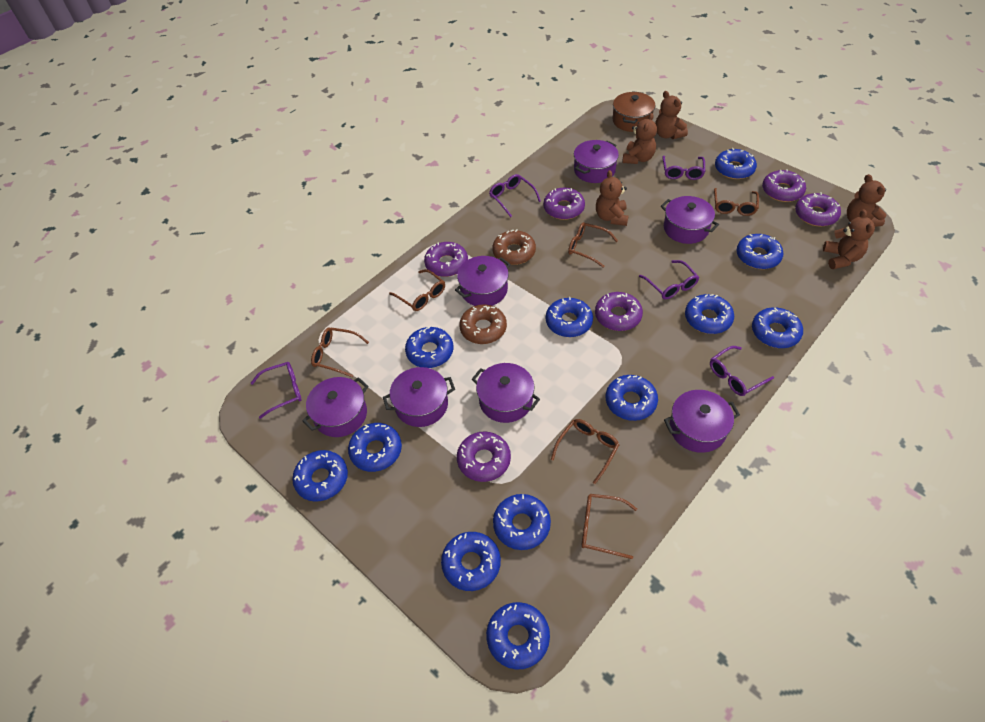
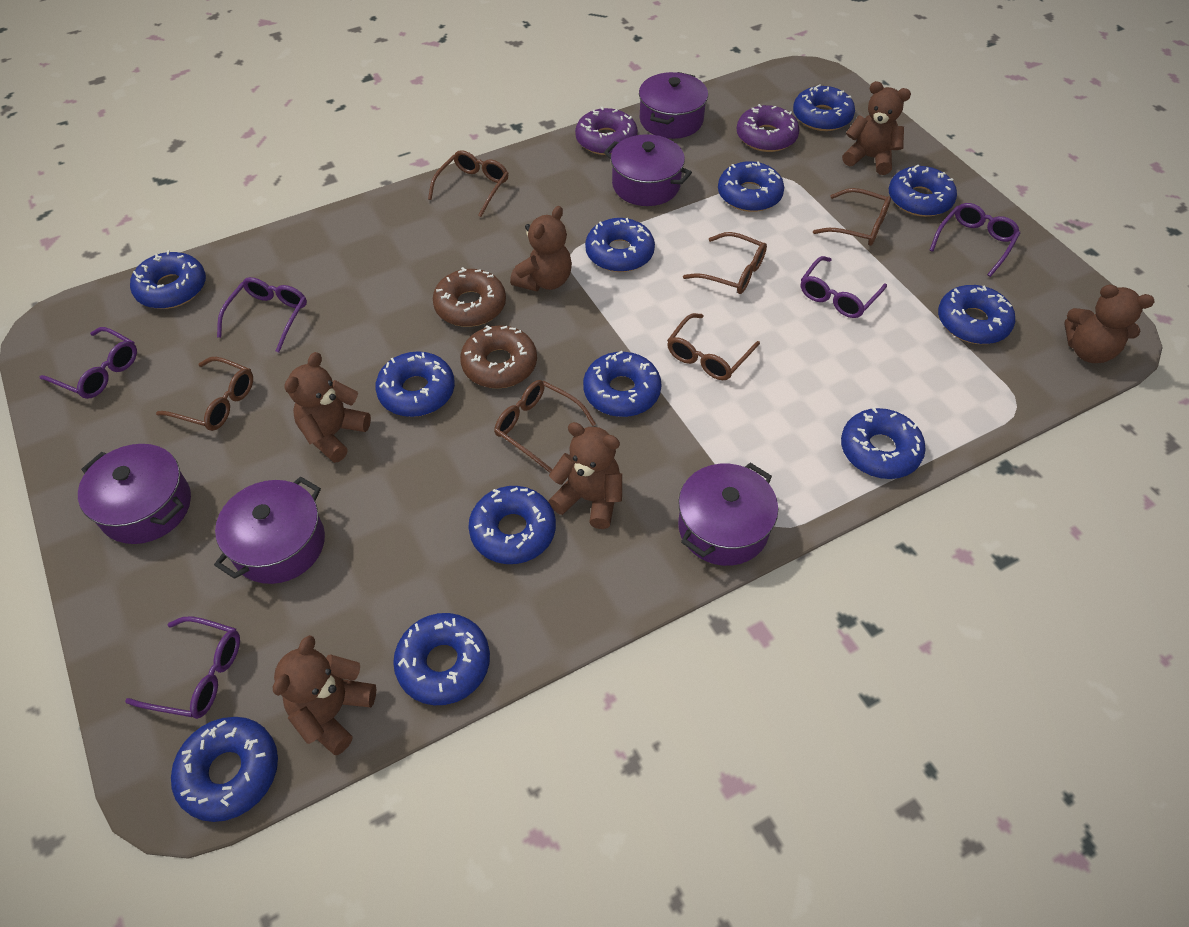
brown pot: 1 -> 0
brown teddy bear: 5 -> 6
purple donut: 6 -> 2
purple pot: 7 -> 5

